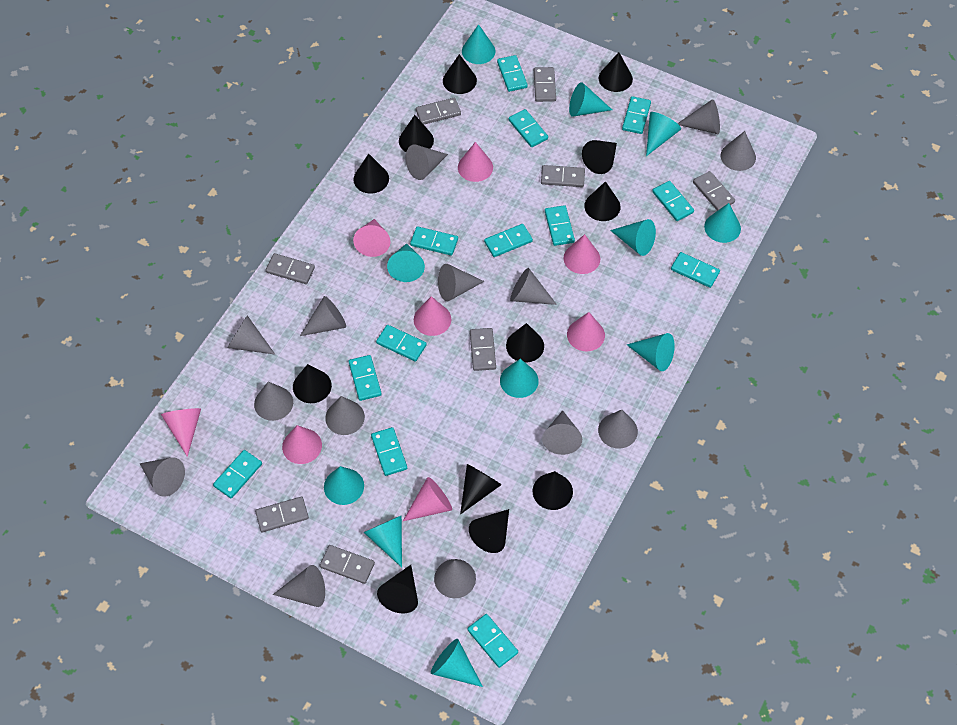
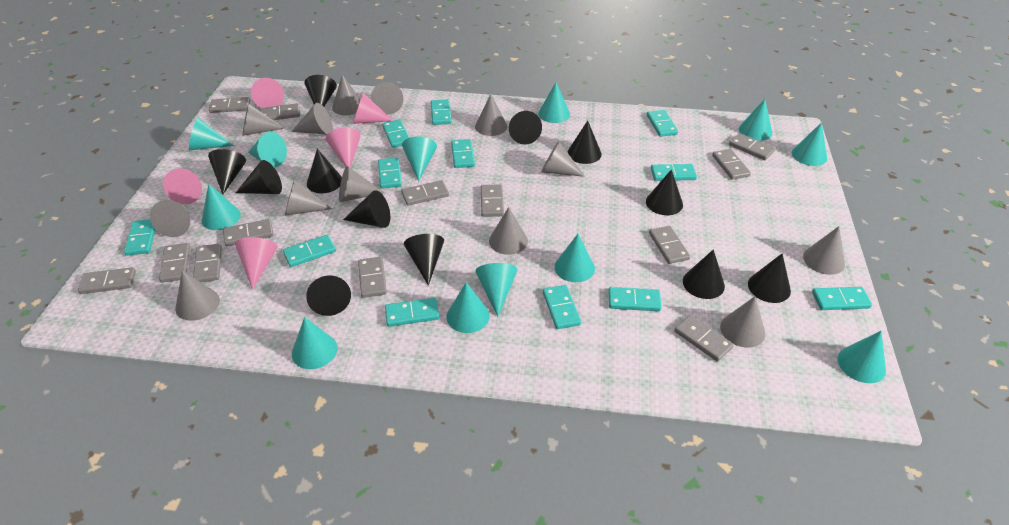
grey cone: 14 -> 13
grey domino: 8 -> 13
pink cone: 8 -> 5
turquoise cone: 11 -> 12
turquoise domino: 13 -> 12

